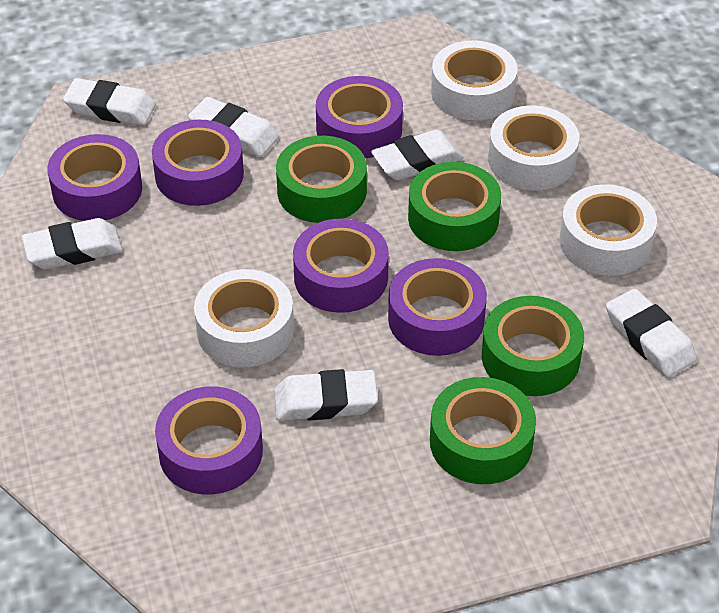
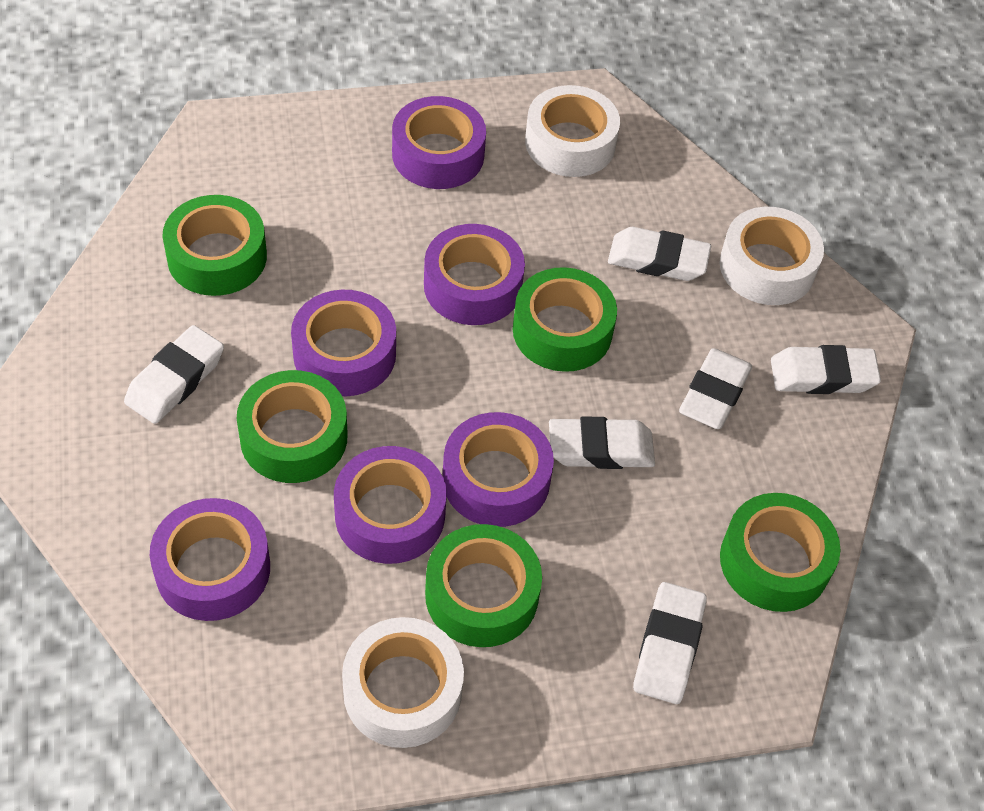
green tape: 4 -> 5
white tape: 4 -> 3

